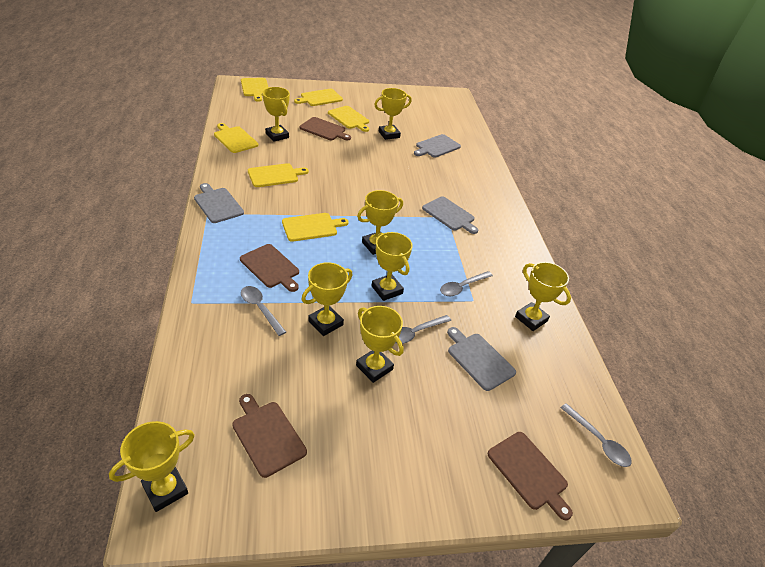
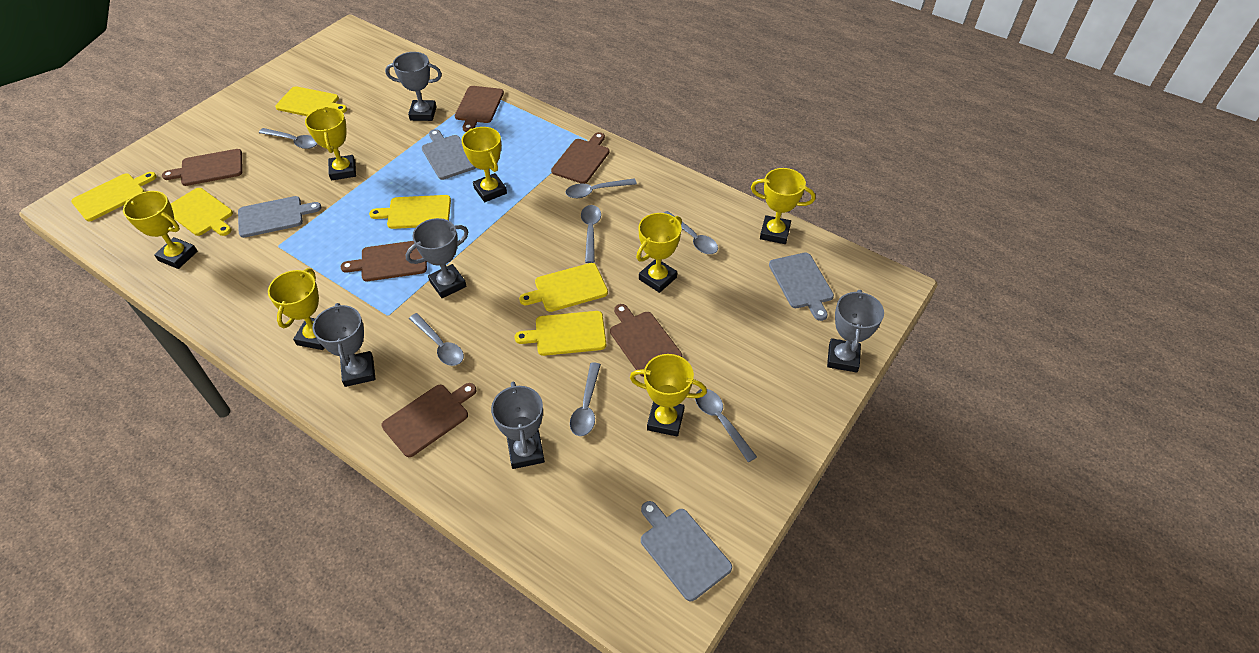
brown cutting board: 4 -> 6
grey spoon: 4 -> 7
grey trophy: 0 -> 5
yellow trophy: 8 -> 7

